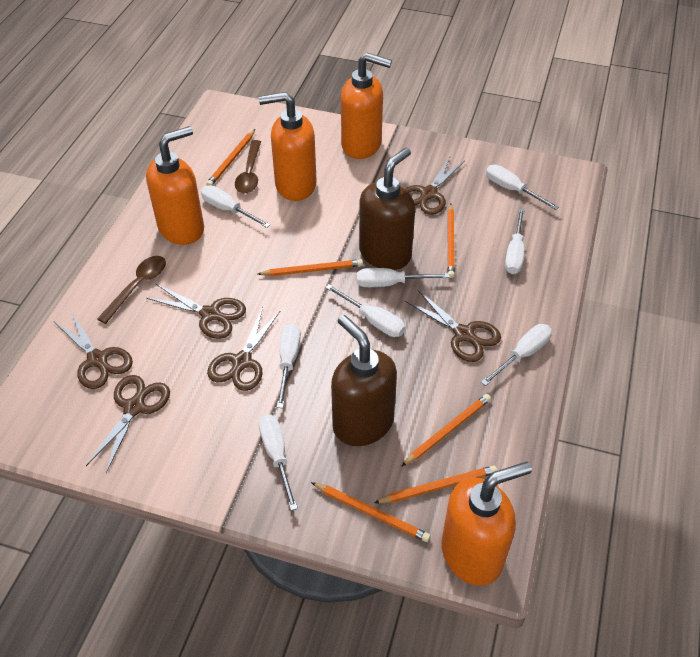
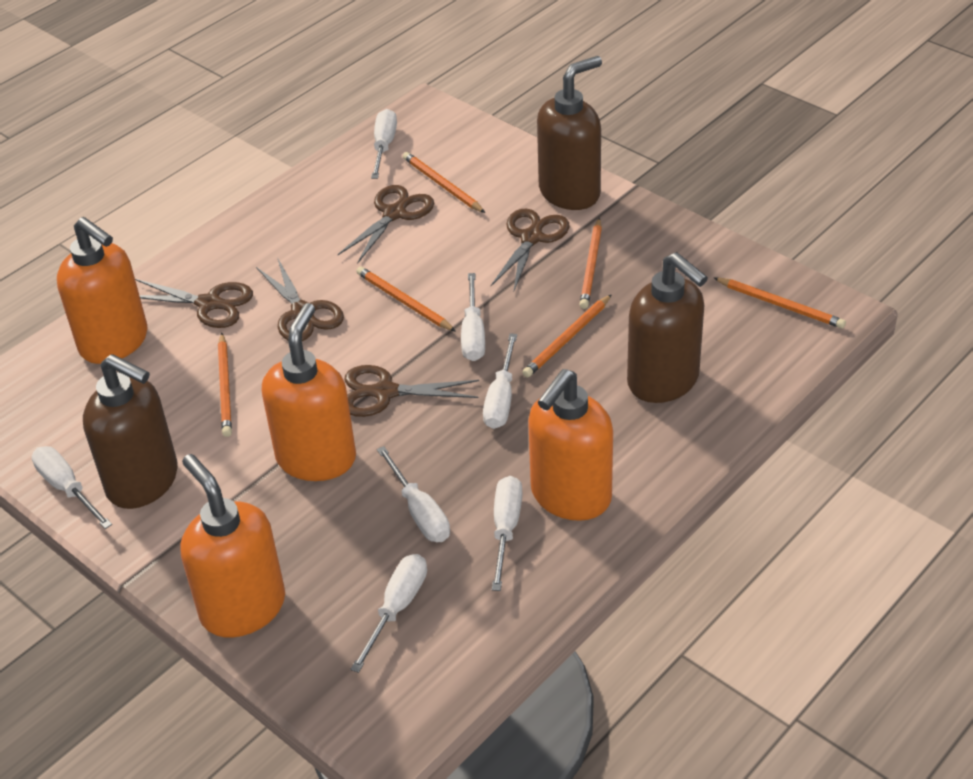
brown scissors: 6 -> 5
brown soap dispenser: 2 -> 3
brown spoon: 2 -> 0
white screwdriver: 8 -> 7

